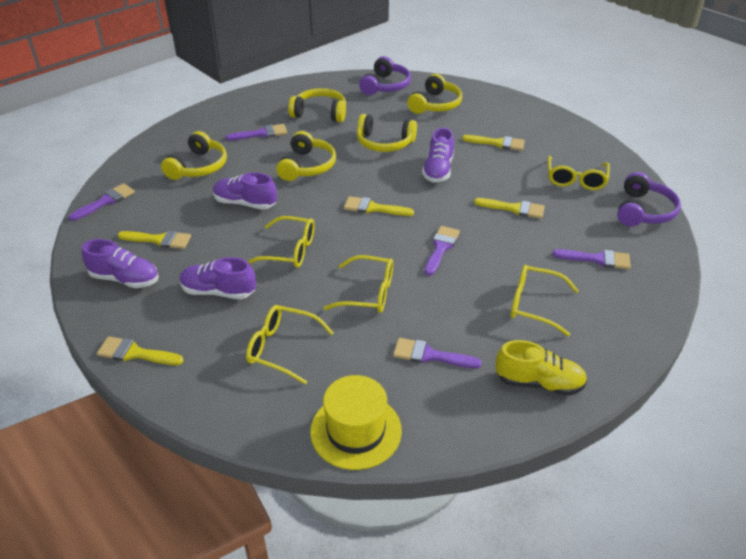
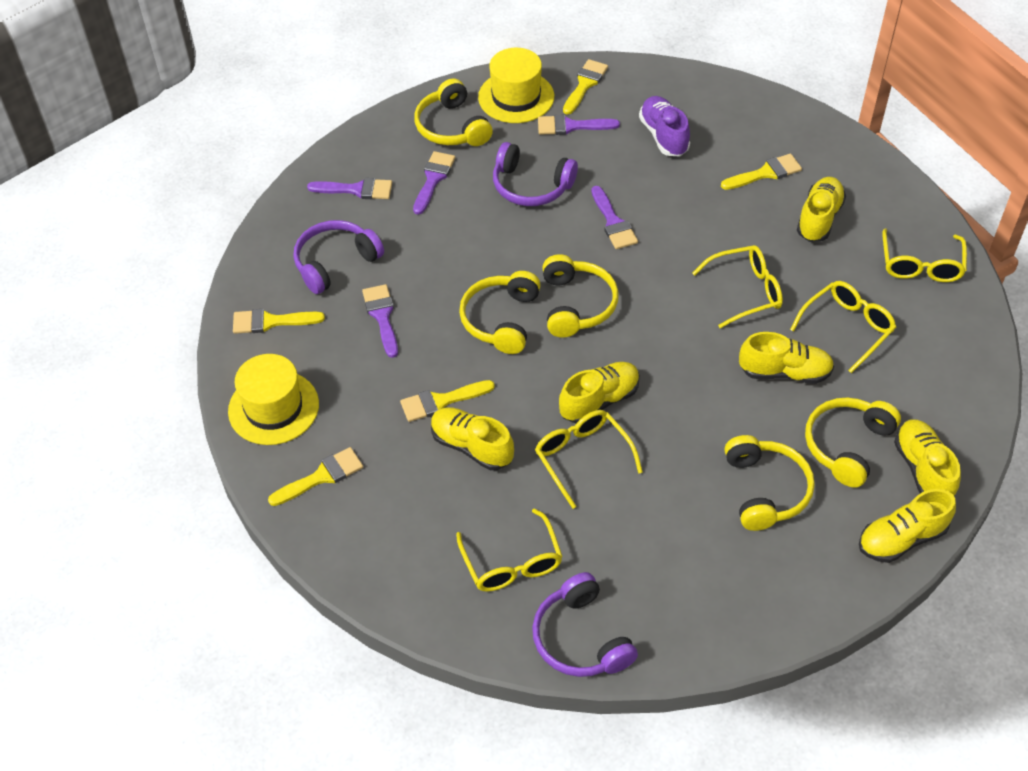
purple headphones: 2 -> 3
purple shoe: 4 -> 1
yellow hat: 1 -> 2
yellow shoe: 1 -> 6

